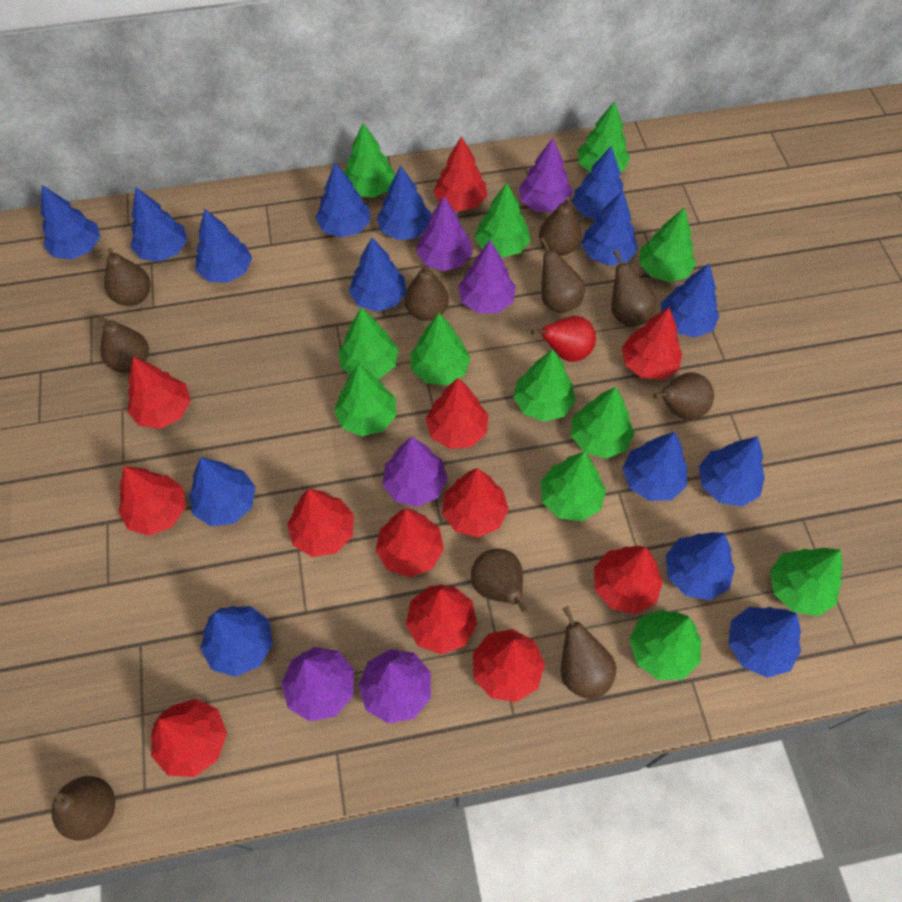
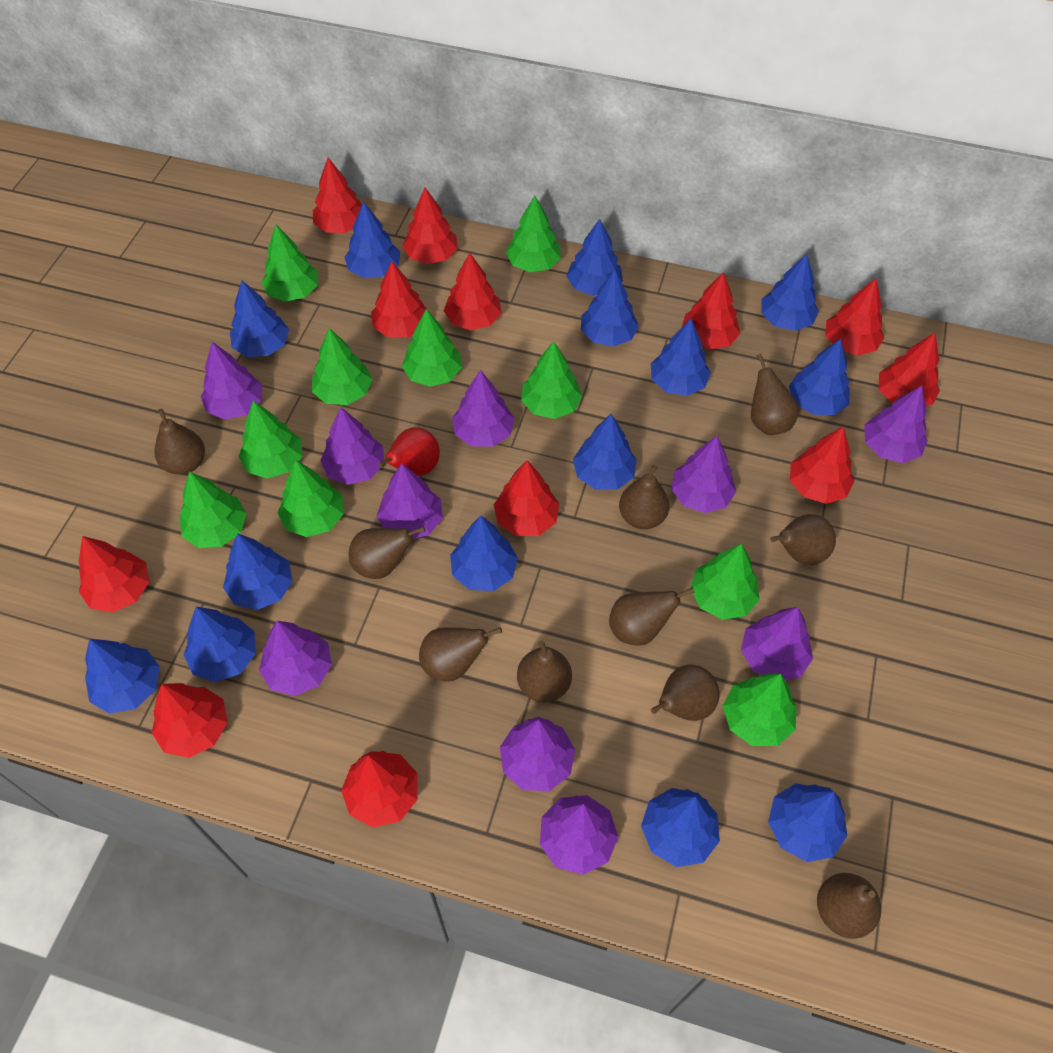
blue tree: 15 -> 14
green tree: 12 -> 10
purple tree: 6 -> 10

